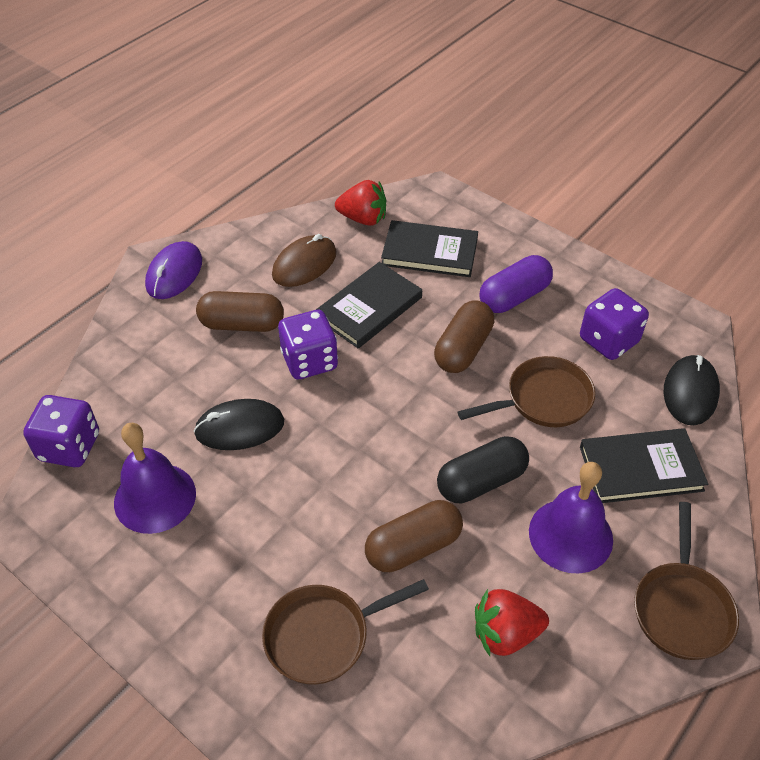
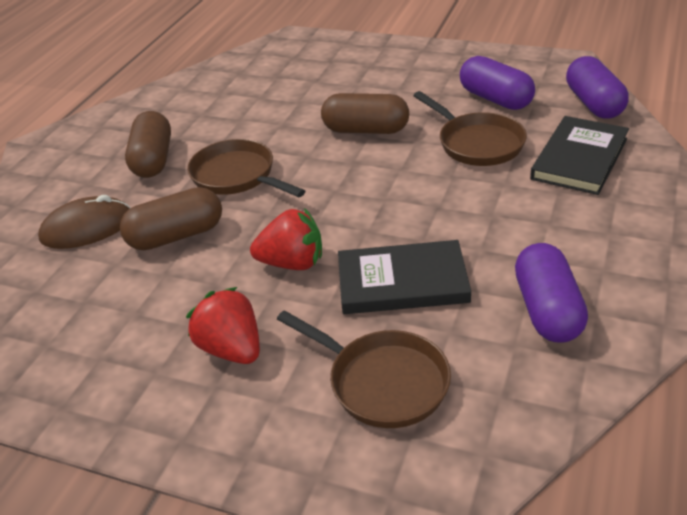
black book: 3 -> 2
black capsule: 1 -> 0
black mouse: 2 -> 0
purple bell: 2 -> 0
purple capsule: 1 -> 3
purple dice: 3 -> 0
purple mouse: 1 -> 0

